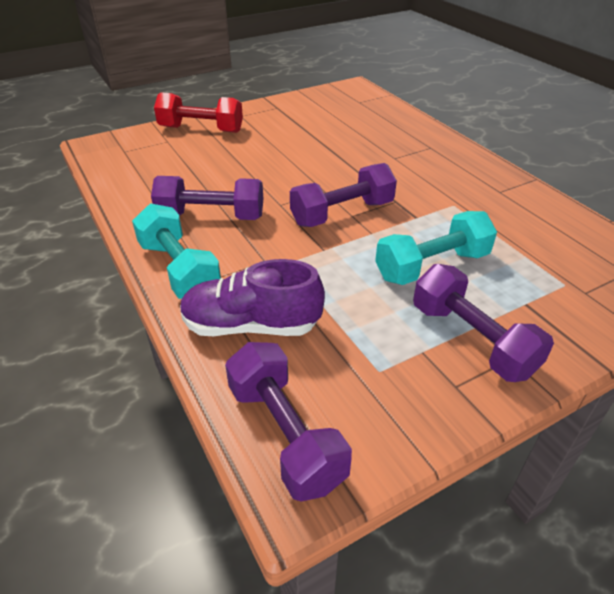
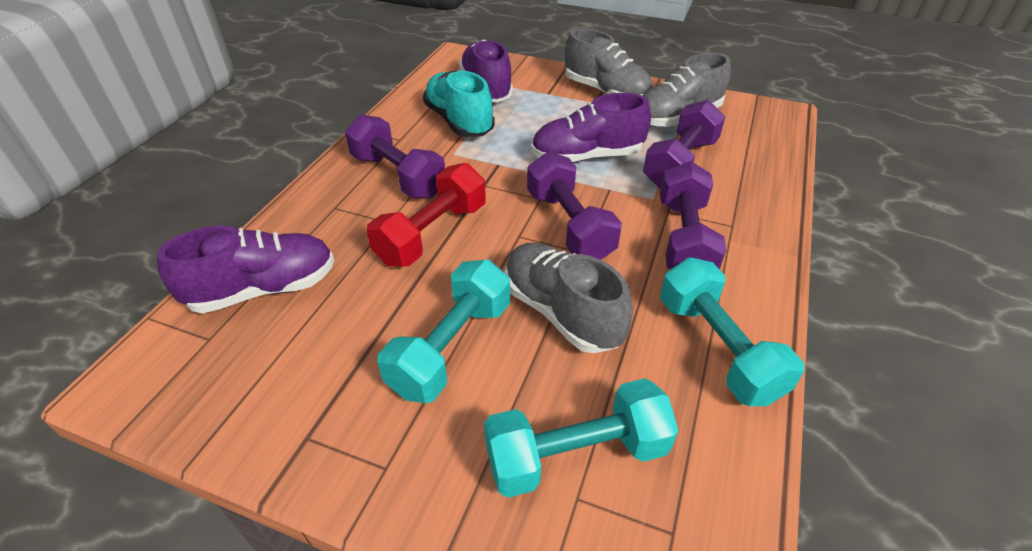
grey shoe: 0 -> 3
purple shoe: 1 -> 3
turquoise dumbbell: 2 -> 3
turquoise shoe: 0 -> 1

